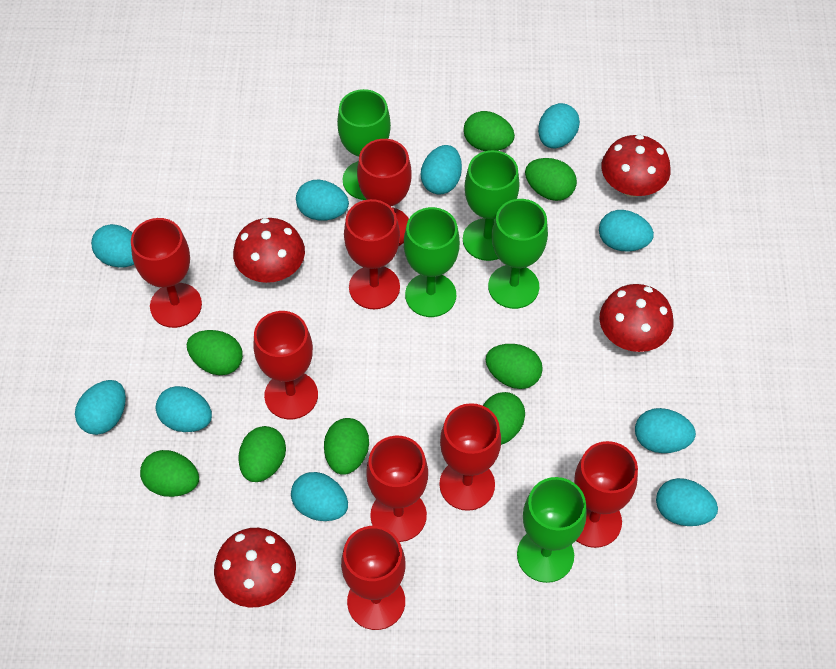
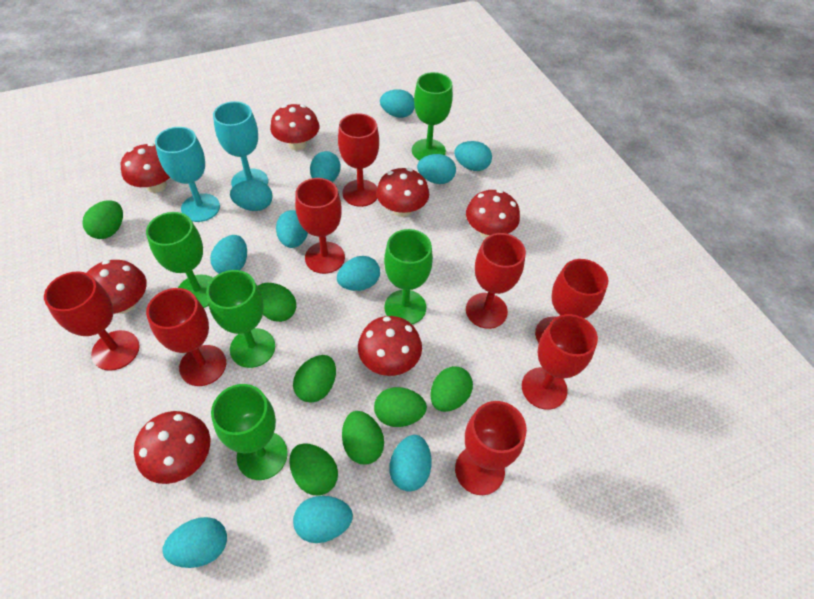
green egg: 8 -> 7
red mushroom: 4 -> 7
turquoise egg: 10 -> 11
turquoise goblet: 0 -> 2

